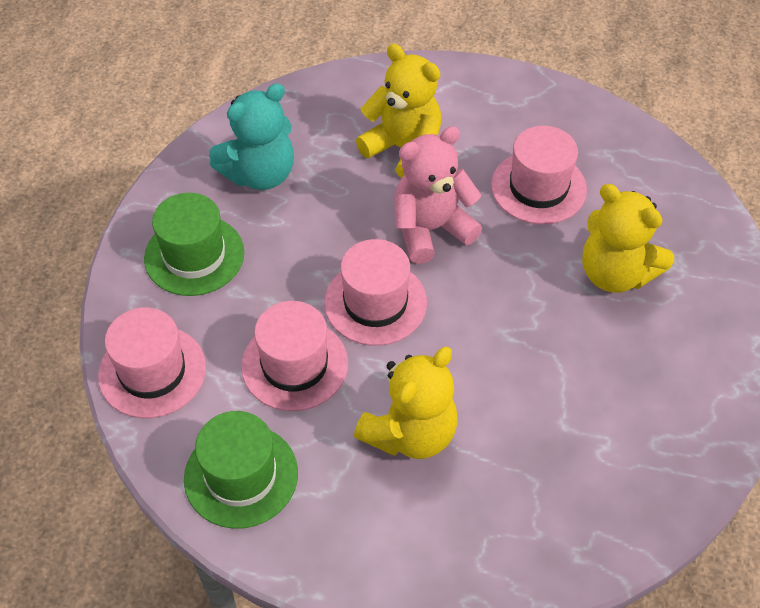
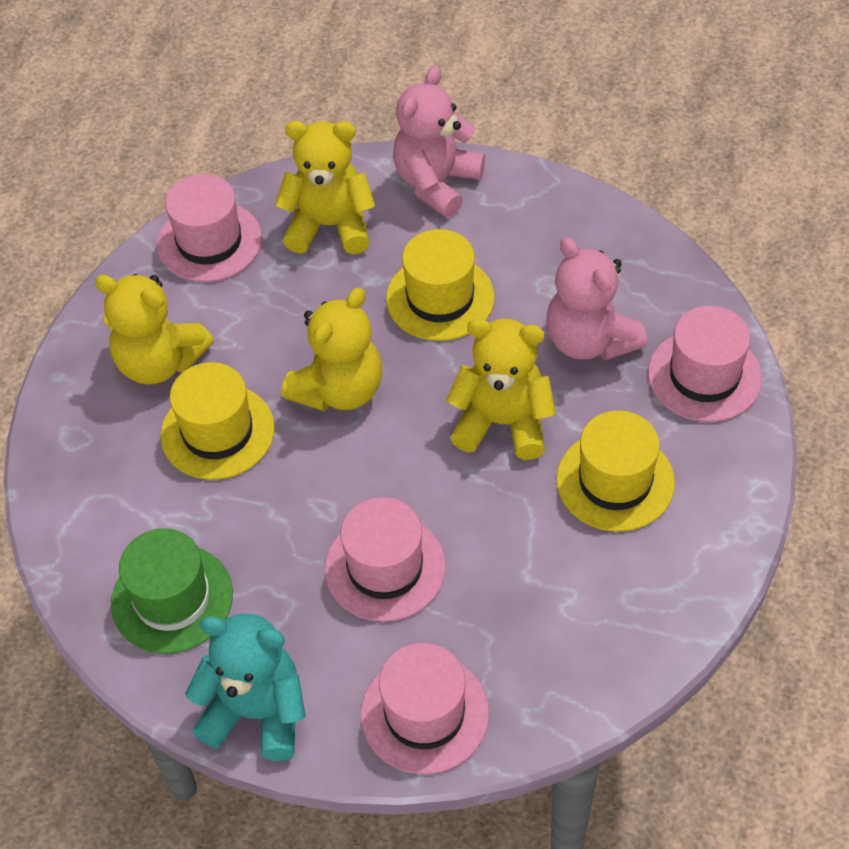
green hat: 2 -> 1
pink teddy bear: 1 -> 2
yellow hat: 0 -> 3
yellow teddy bear: 3 -> 4

